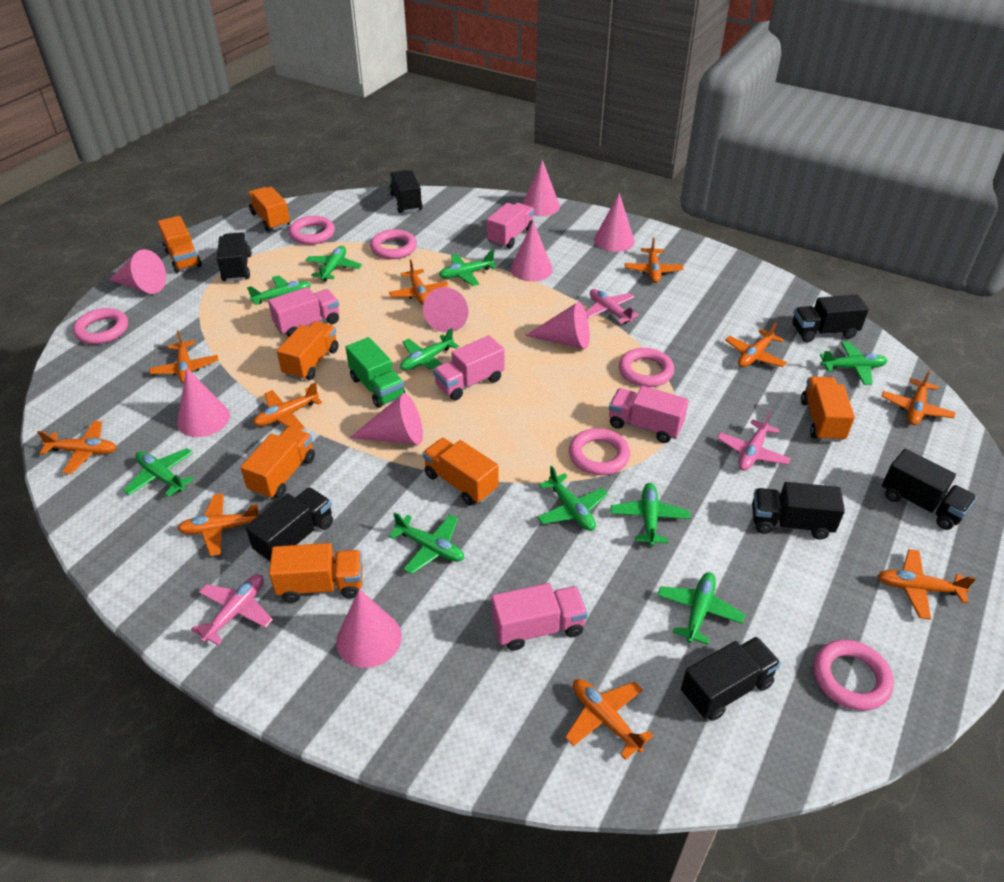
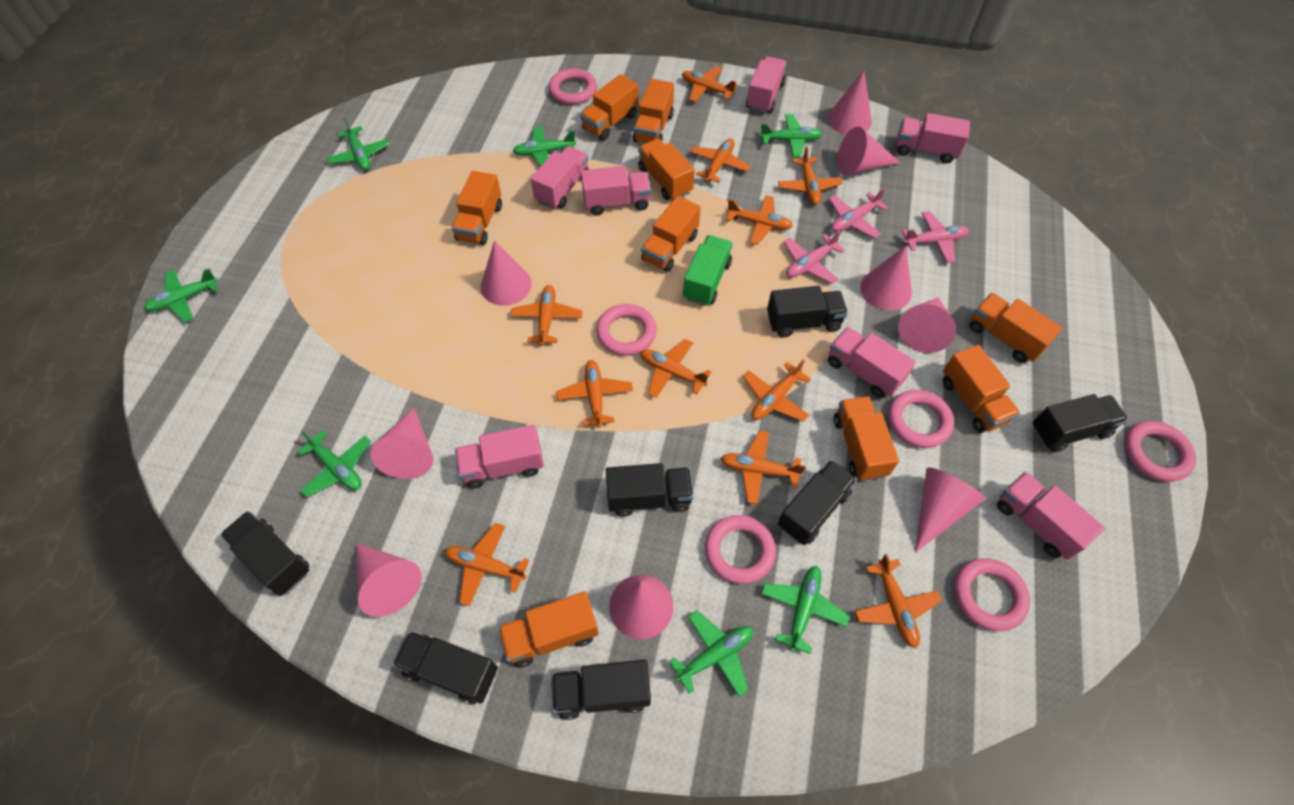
green plane: 10 -> 7
orange plane: 10 -> 11
orange truck: 7 -> 9
pink truck: 5 -> 7

